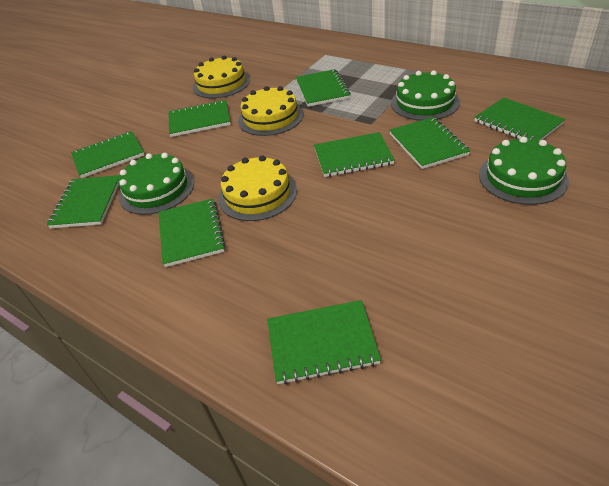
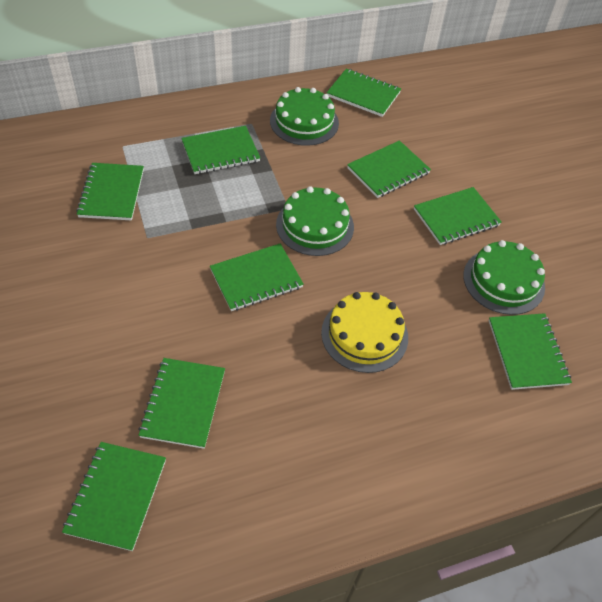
yellow cake: 3 -> 1

